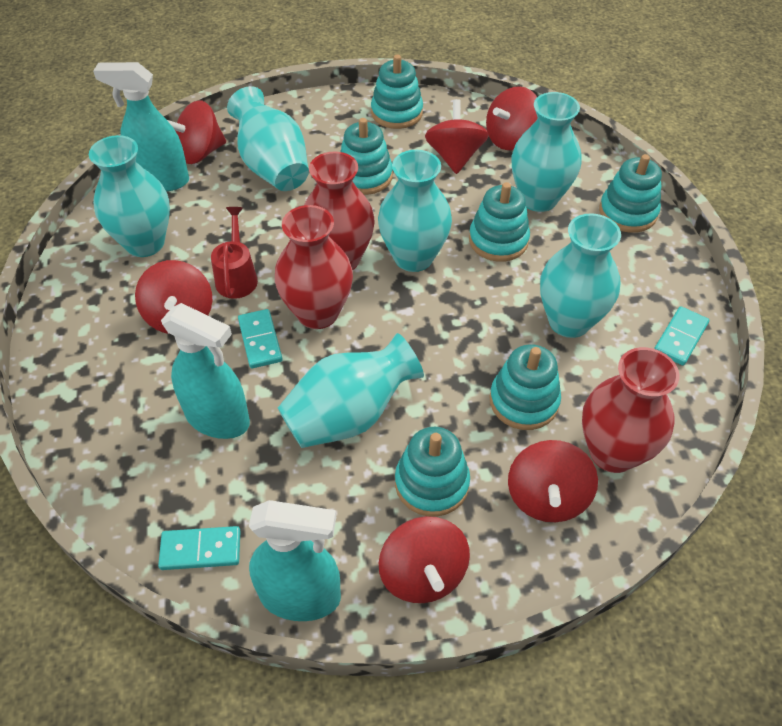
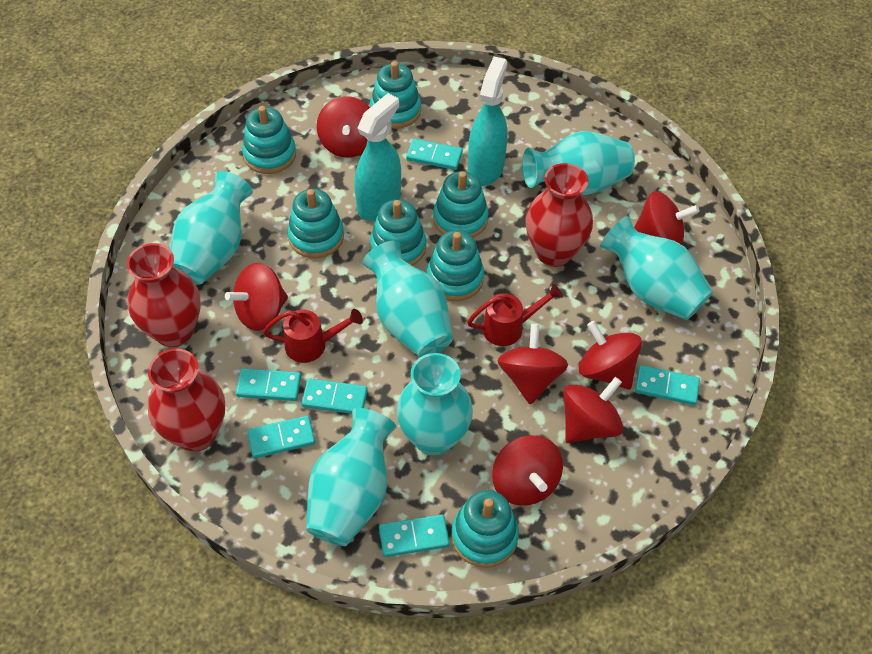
red spinning top: 6 -> 7
red watering can: 1 -> 2
turquoise domino: 3 -> 6
turquoise spray bottle: 3 -> 2
turquoise stacking toy: 6 -> 7

